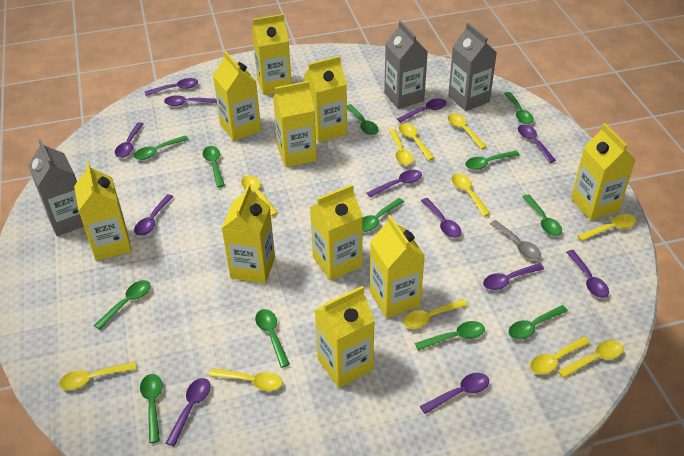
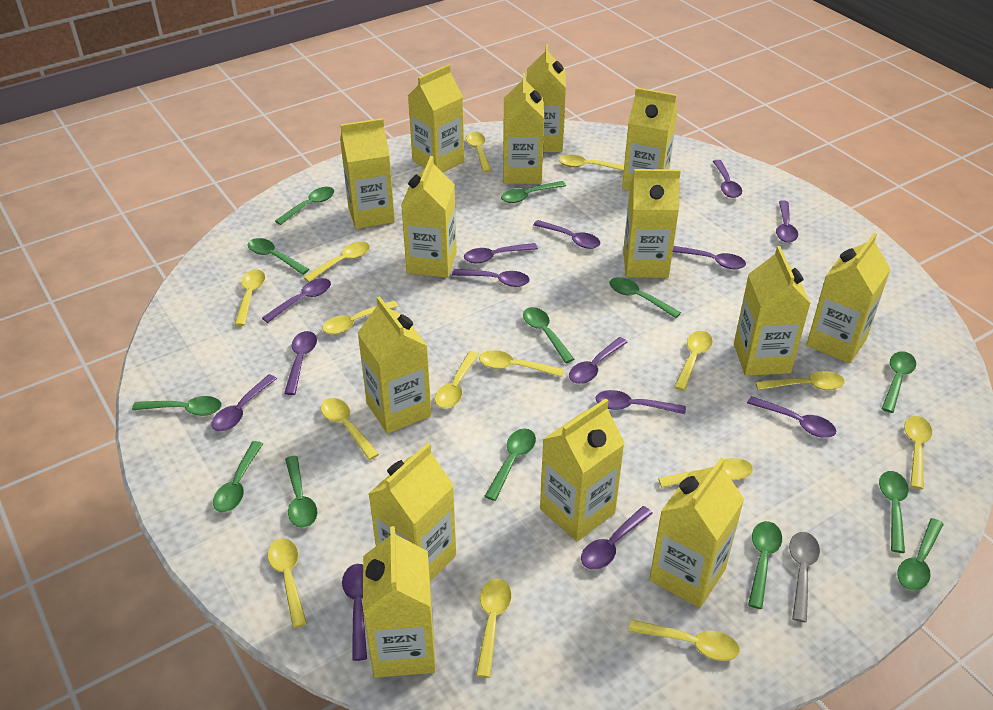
green spoon: 12 -> 13
grey carton: 3 -> 0
purple spoon: 12 -> 14
yellow carton: 10 -> 14
yellow spoon: 11 -> 15

